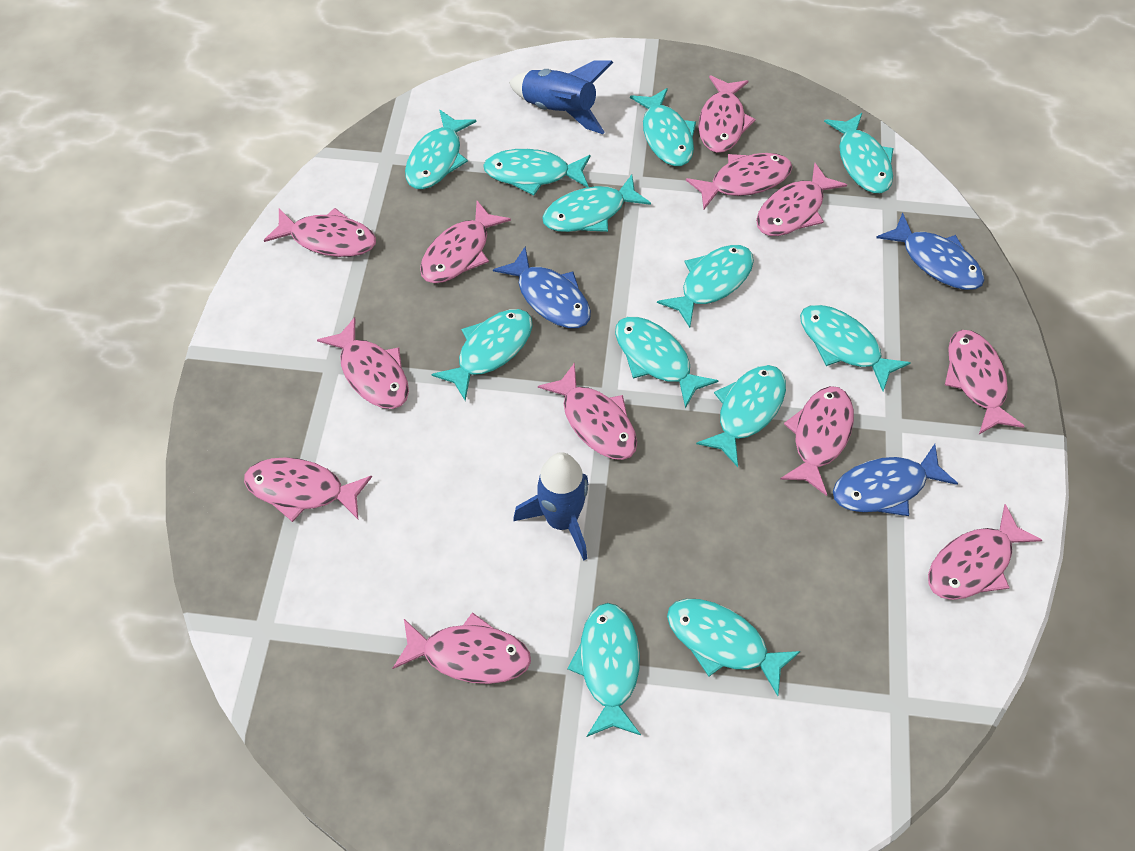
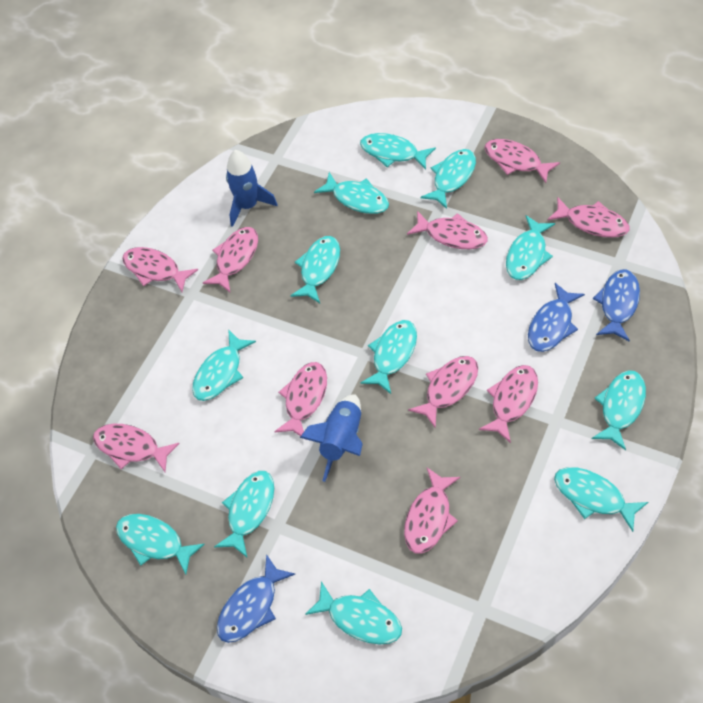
pink fish: 12 -> 10

